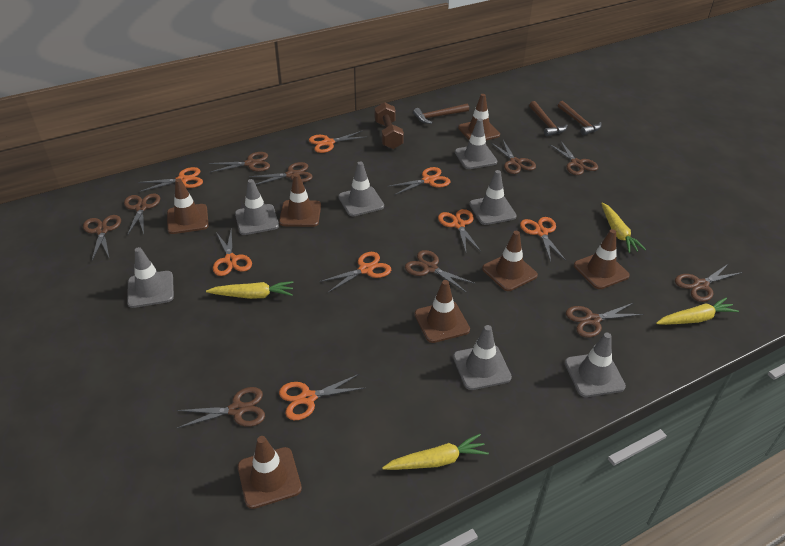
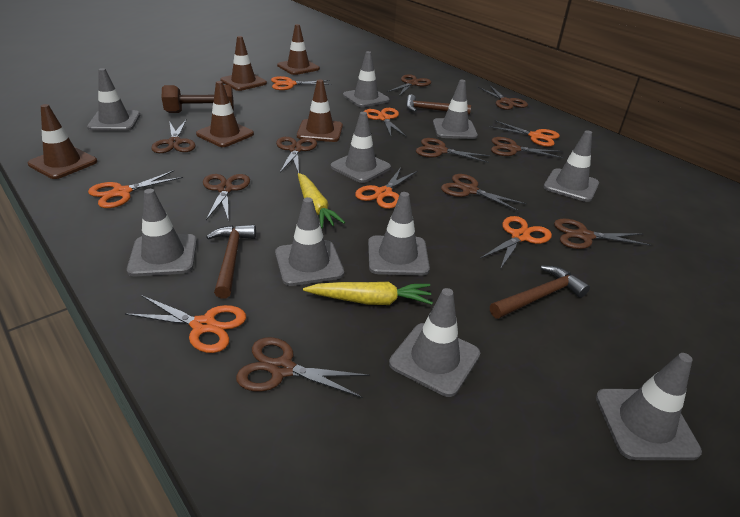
brown traffic cone: 7 -> 5
grey traffic cone: 7 -> 10
orange scissors: 8 -> 7
yellow carrot: 4 -> 2

